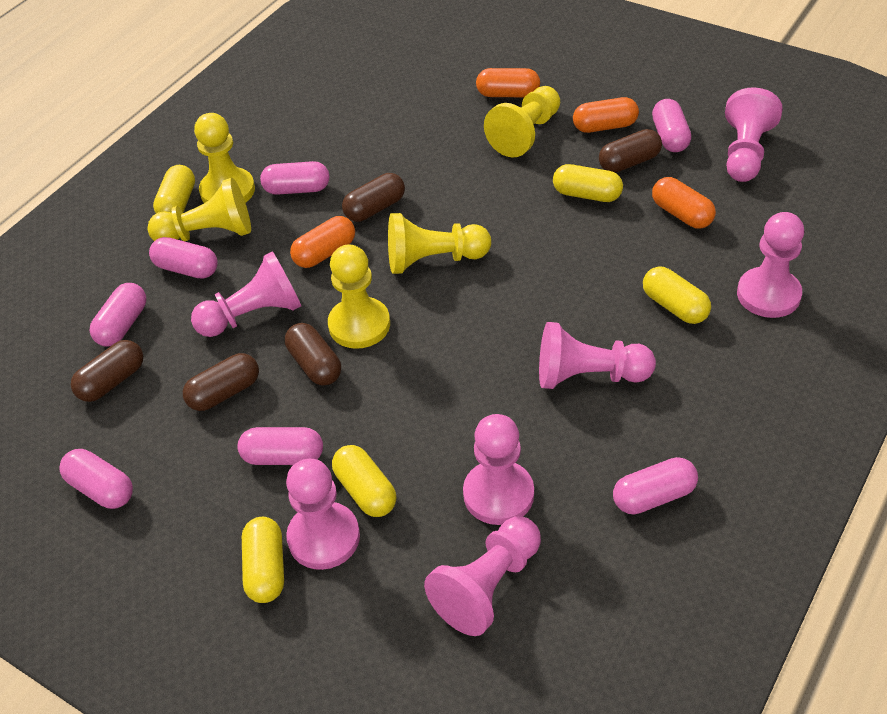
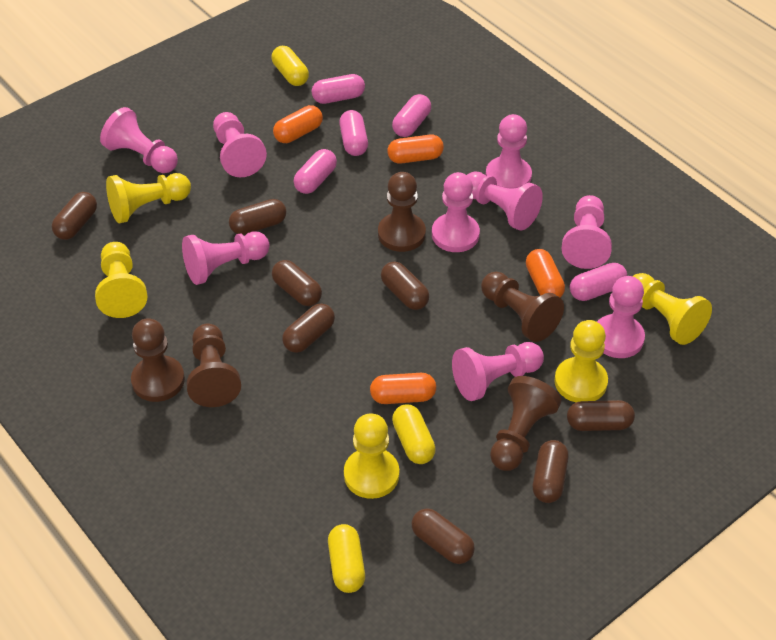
brown capsule: 5 -> 8
brown pawn: 0 -> 5
pink capsule: 7 -> 5
pink pawn: 7 -> 9
yellow capsule: 5 -> 3

